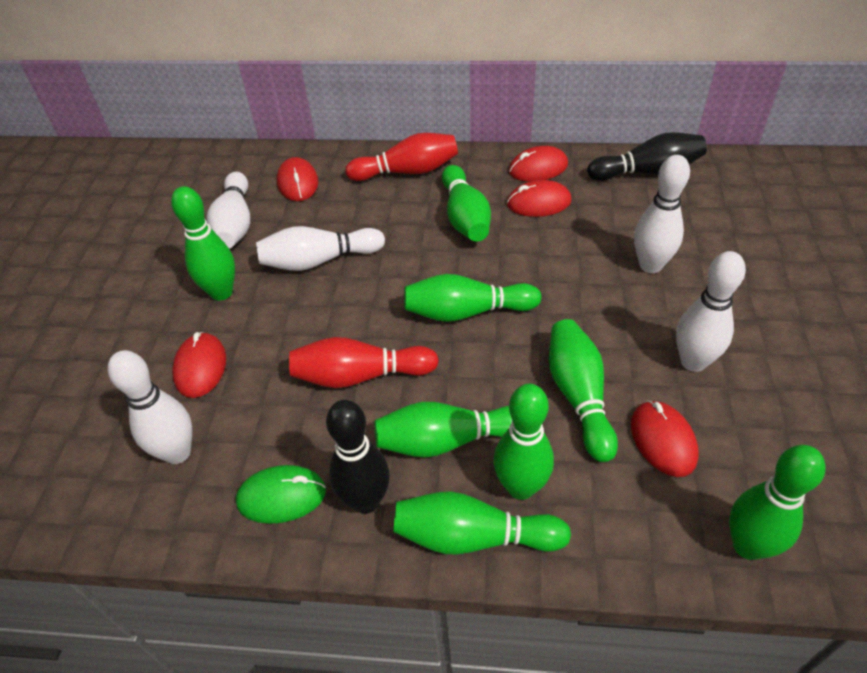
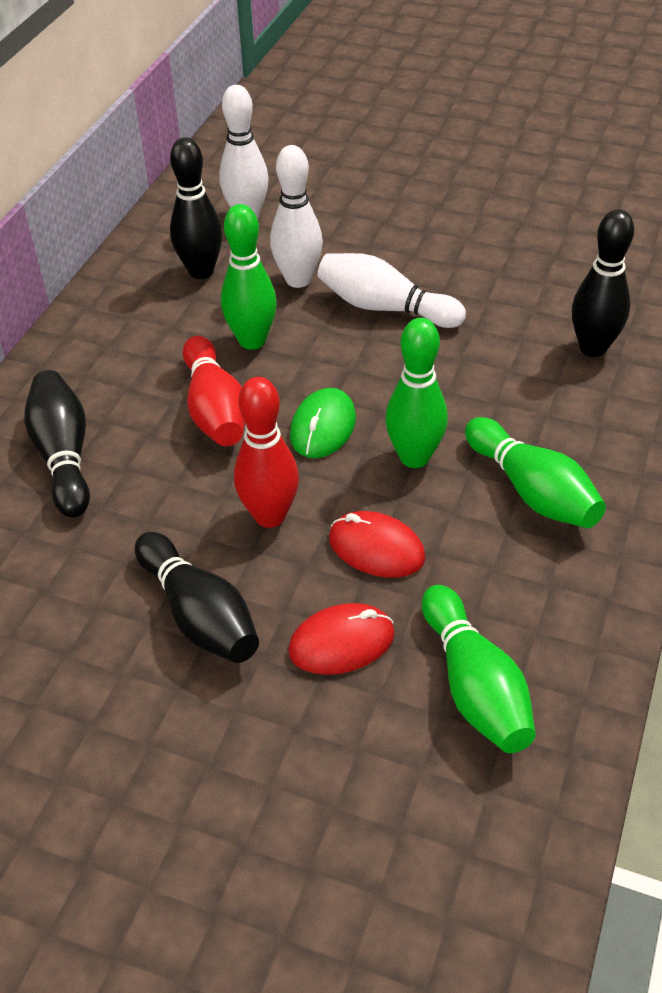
black bowling pin: 2 -> 4
green bowling pin: 8 -> 4
red mouse: 5 -> 2
white bowling pin: 5 -> 3

